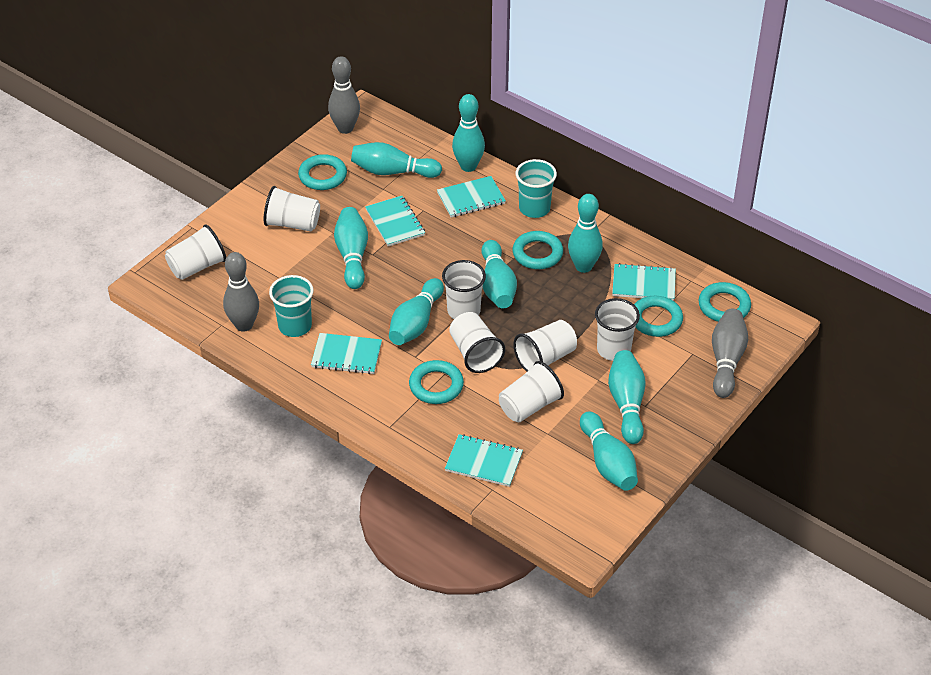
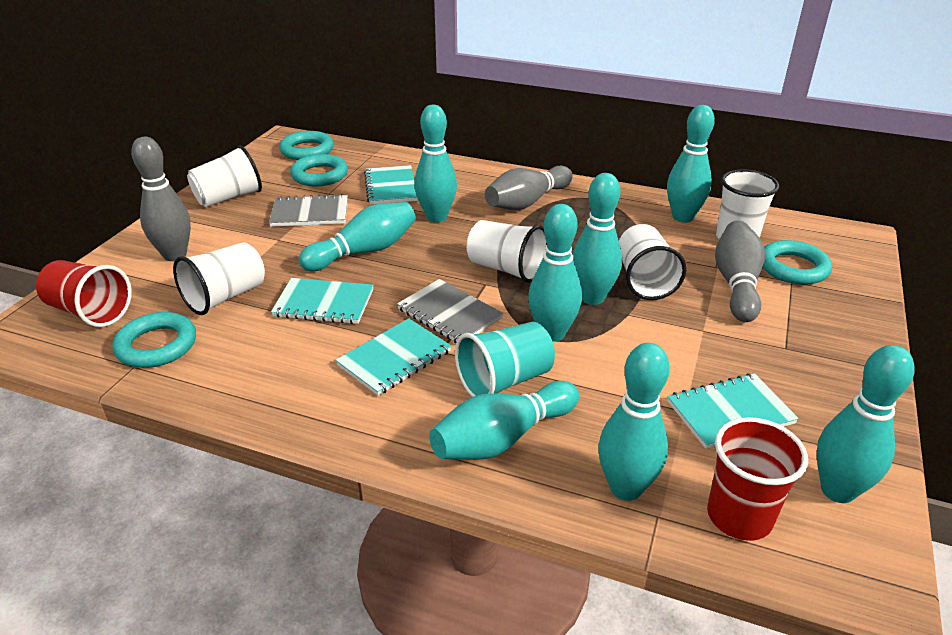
grey notebook: 0 -> 2
red cup: 0 -> 2
turquoise cup: 2 -> 1
turquoise notebook: 5 -> 4
turquoise ring: 5 -> 4
white cup: 7 -> 5

